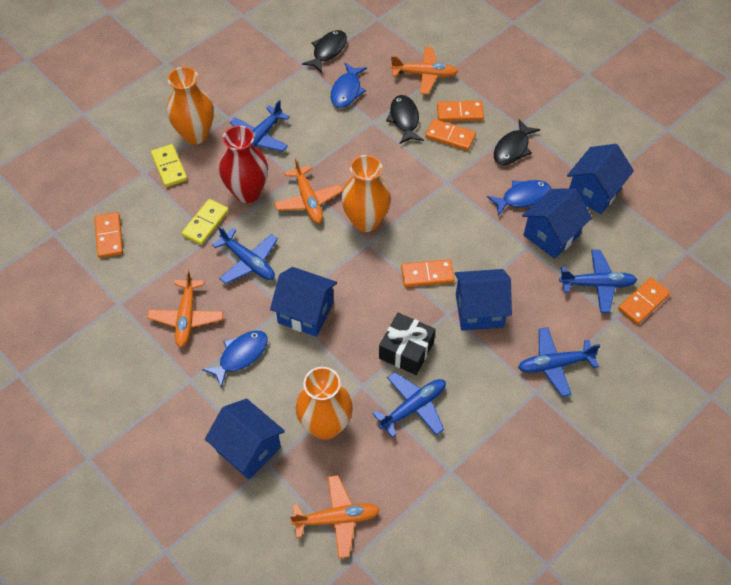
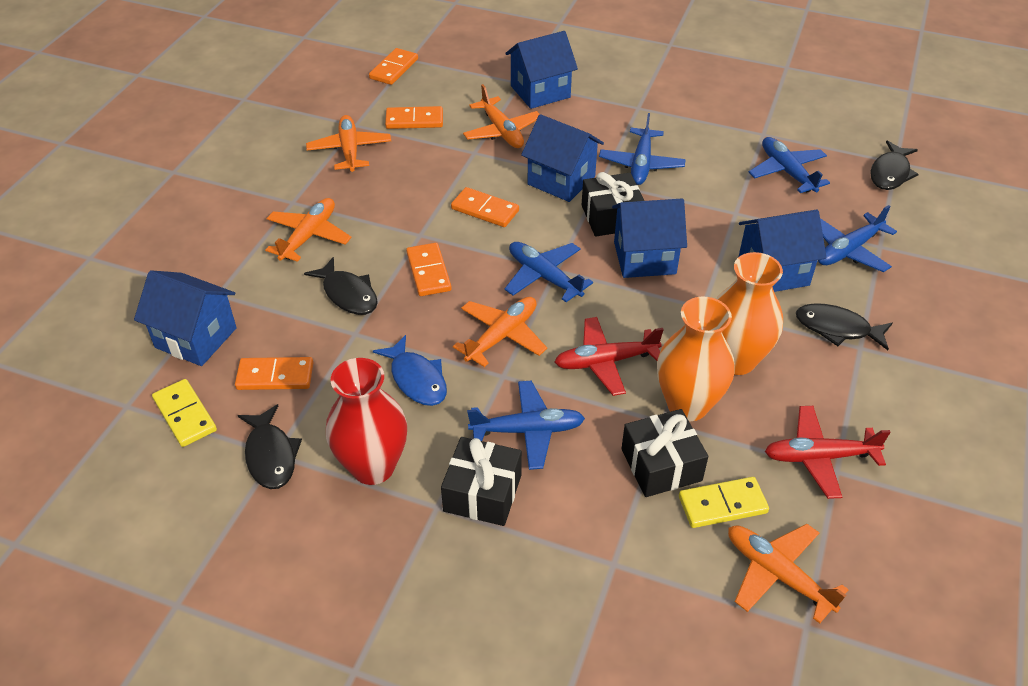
black fish: 3 -> 4
black gift: 1 -> 3
blue fish: 3 -> 1
orange plane: 4 -> 5
orange vase: 3 -> 2
red plane: 0 -> 2

